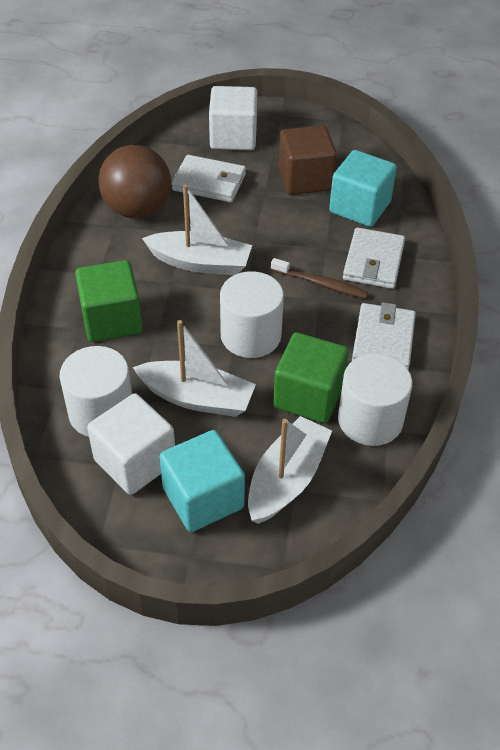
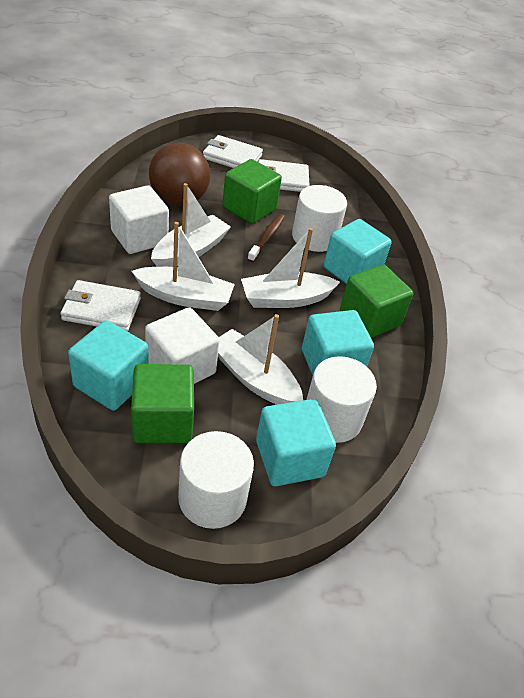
brown cube: 1 -> 0
green cube: 2 -> 3
turquoise cube: 2 -> 4
white boat: 3 -> 4

